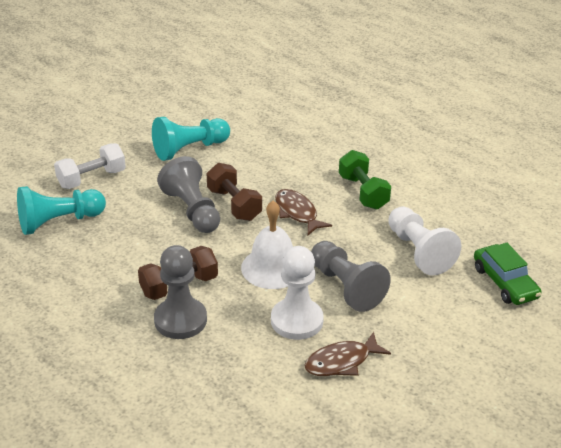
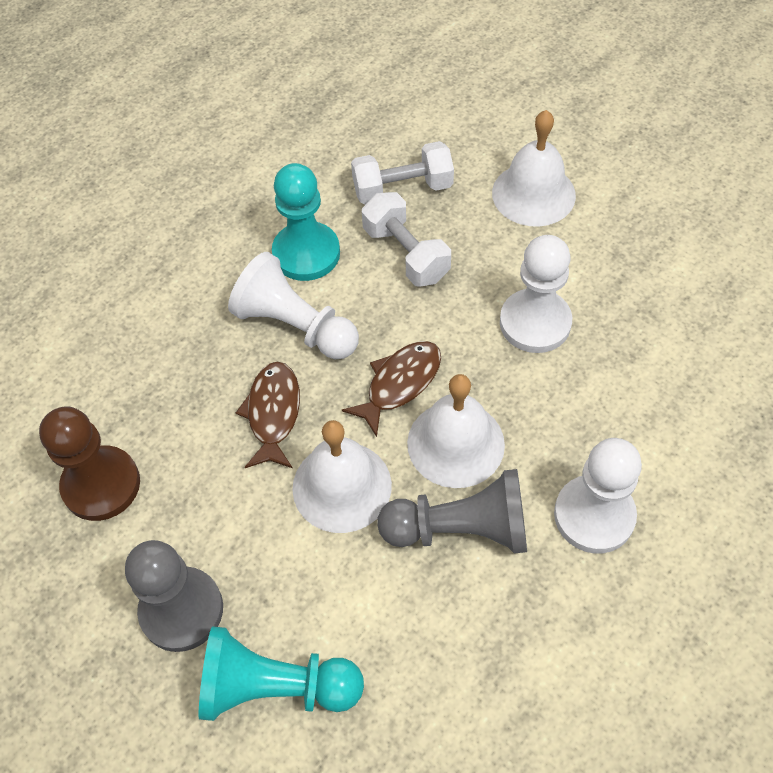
brown dumbbell: 2 -> 0
brown pawn: 0 -> 1
green car: 1 -> 0
green dumbbell: 1 -> 0
grey pawn: 3 -> 2
white bell: 1 -> 3
white dumbbell: 1 -> 2
white pawn: 2 -> 3

